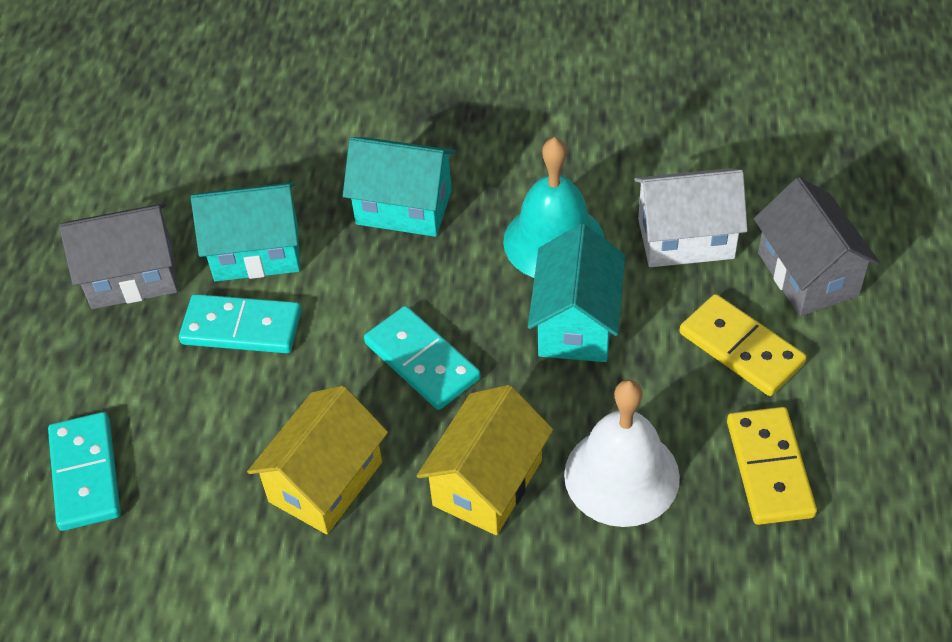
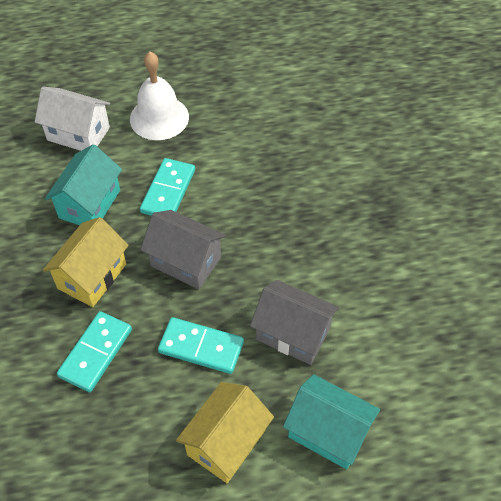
turquoise bell: 1 -> 0
turquoise house: 3 -> 2
yellow domino: 2 -> 0

